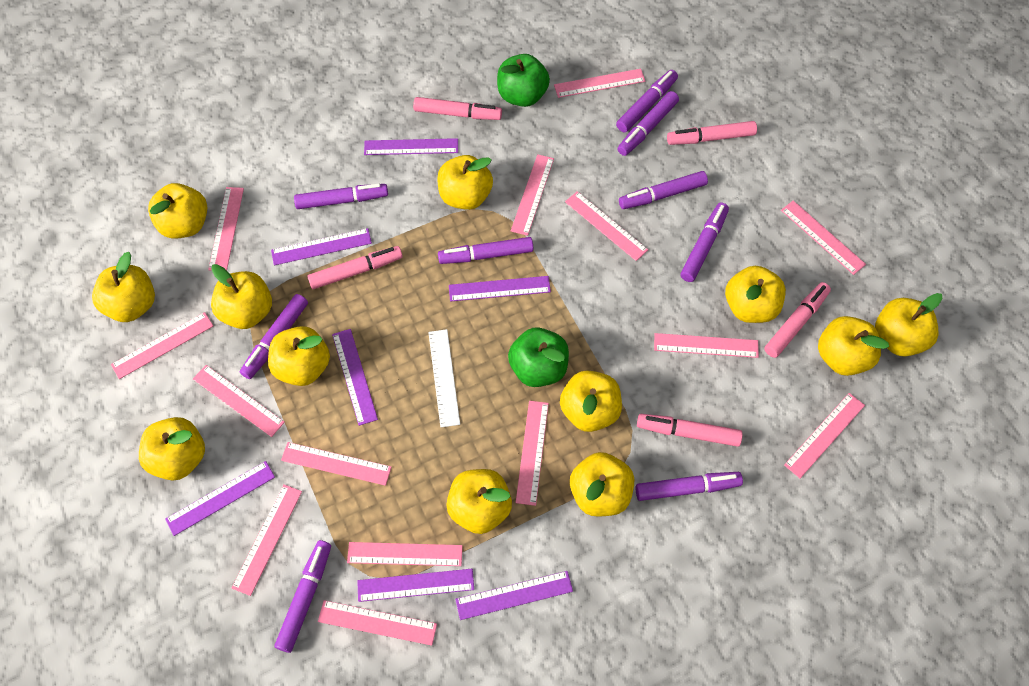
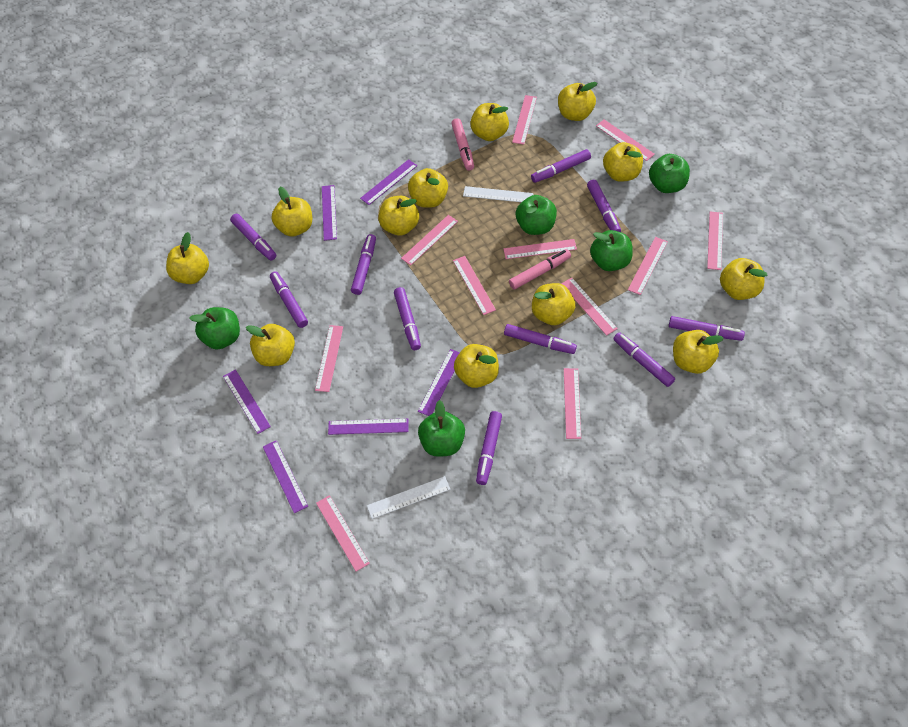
green apple: 2 -> 5
pink marker: 5 -> 2
pink ruler: 14 -> 11
purple marker: 9 -> 10
purple ruler: 7 -> 6
white ruler: 1 -> 2

